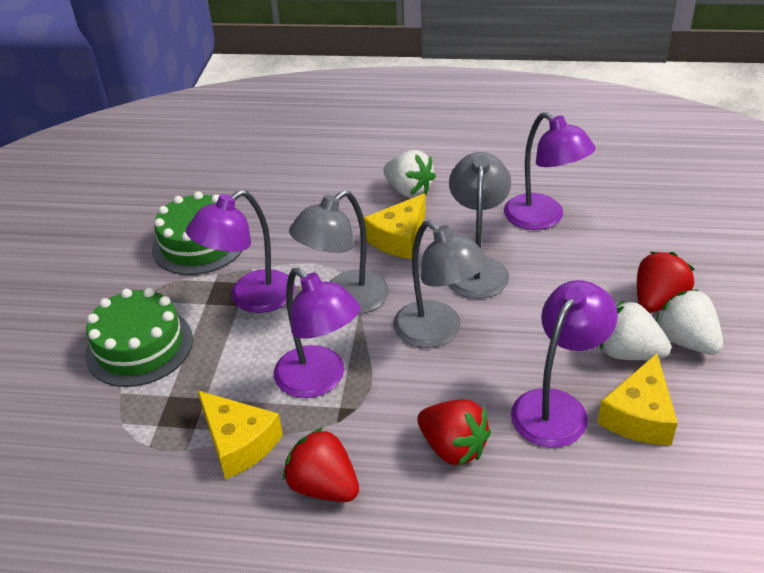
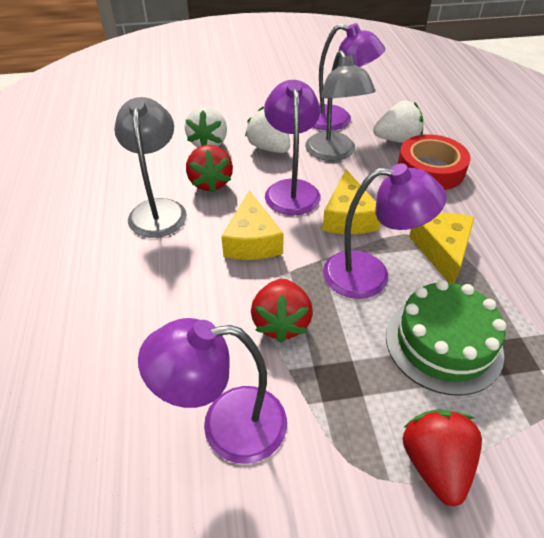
green cake: 2 -> 1
grey lamp: 3 -> 2
red tape: 0 -> 1

